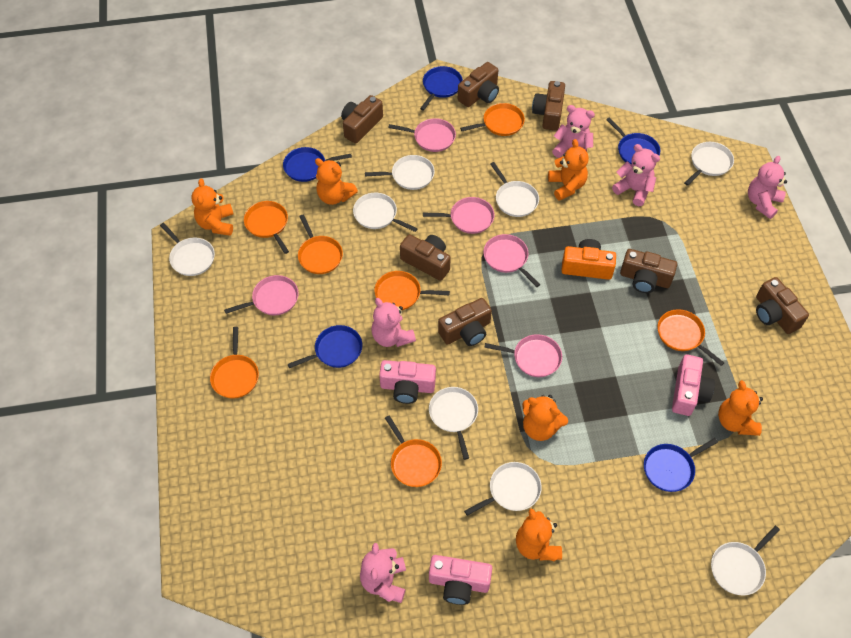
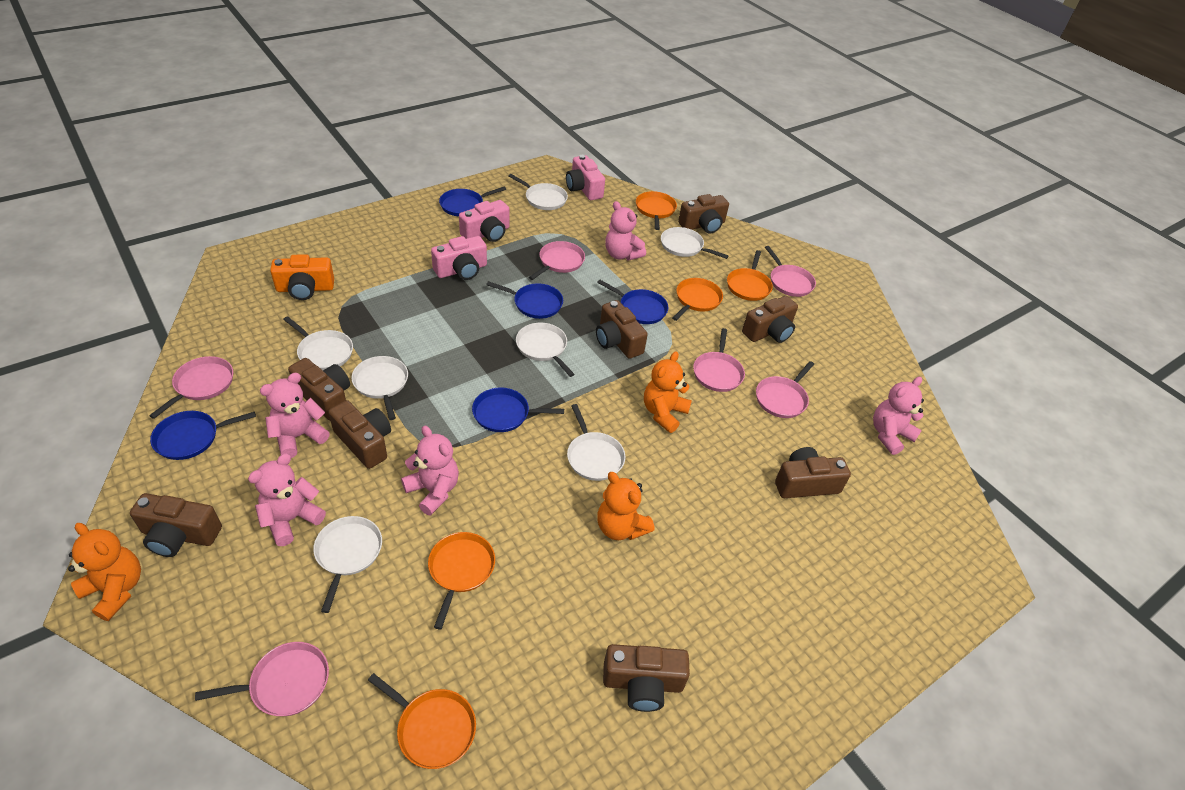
brown camera: 7 -> 8
orange pan: 7 -> 5
orange teddy bear: 6 -> 3
pink pan: 5 -> 6
white pan: 8 -> 7

